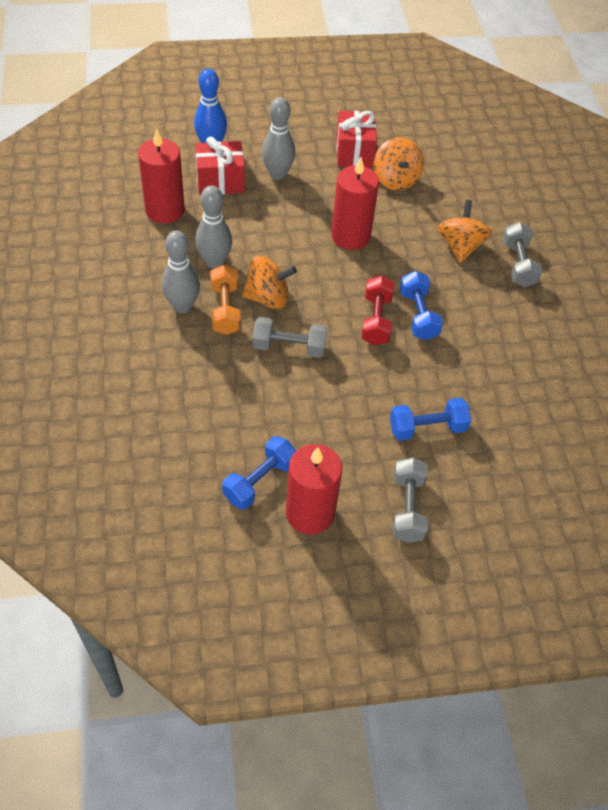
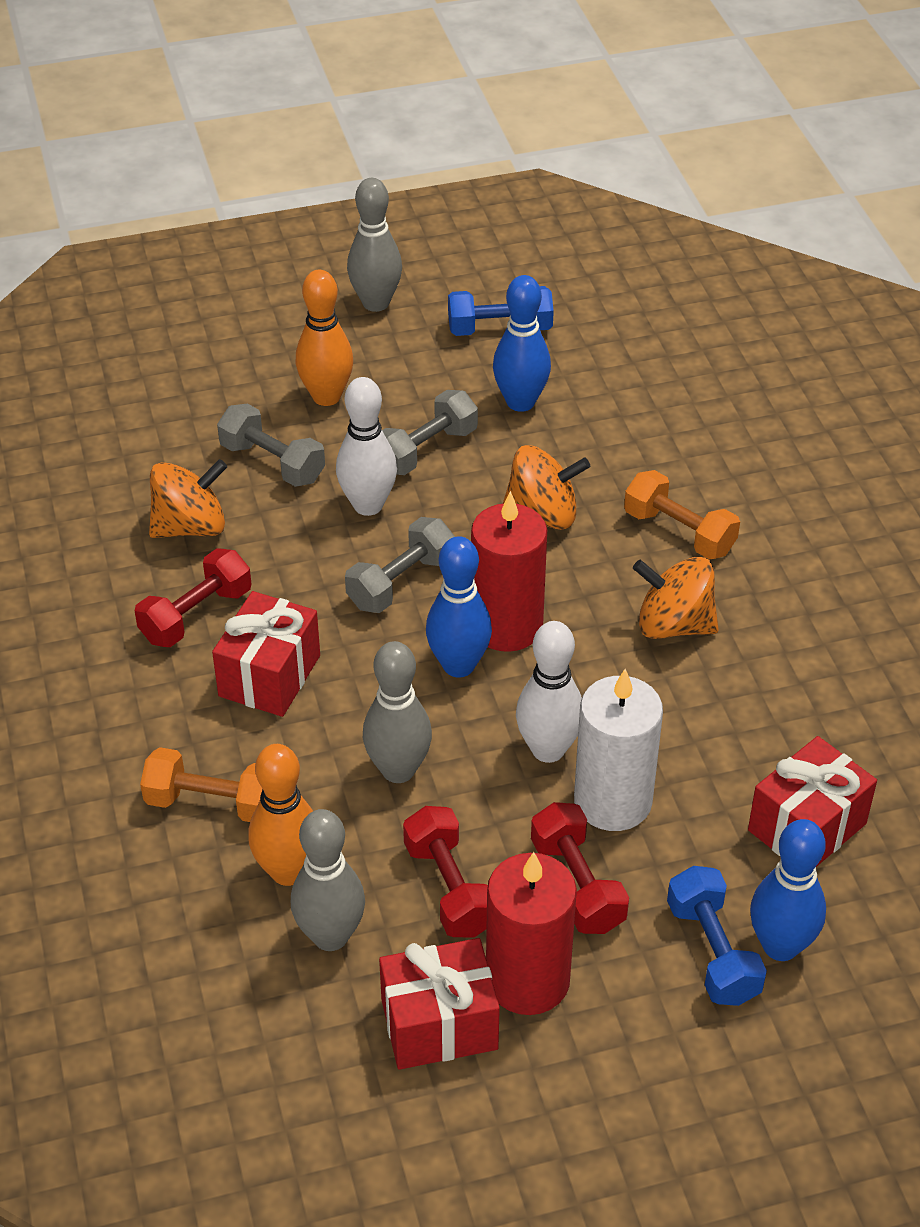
blue bowling pin: 1 -> 3
blue dumbbell: 3 -> 2
orange bowling pin: 0 -> 2
orange dumbbell: 1 -> 2
red candle: 3 -> 2
red dumbbell: 1 -> 3
red gift: 2 -> 3
white bowling pin: 0 -> 2
white candle: 0 -> 1

